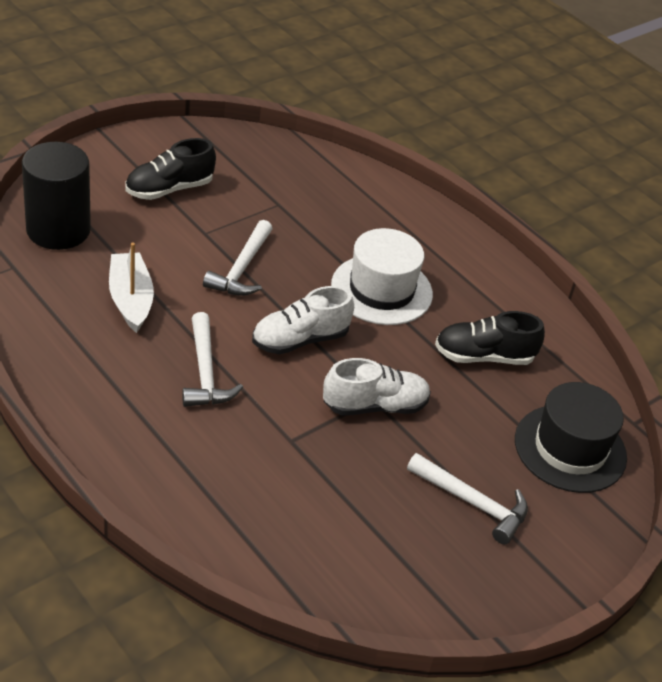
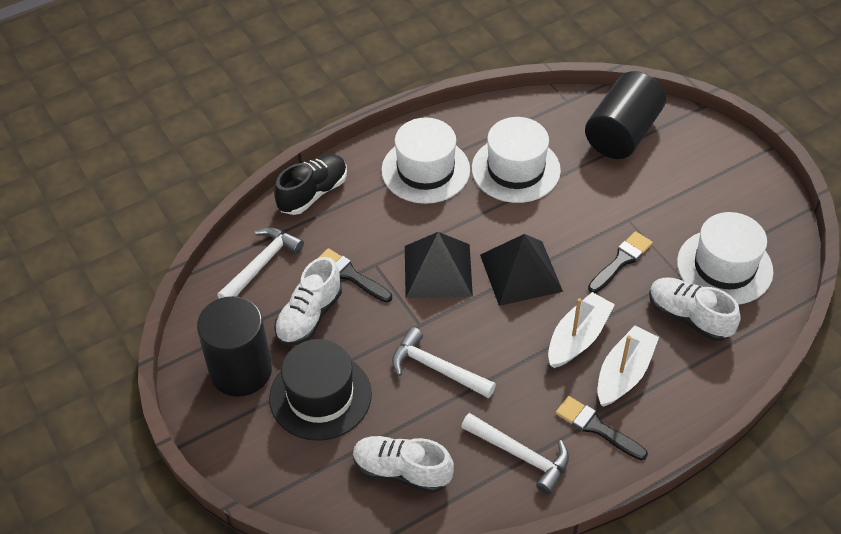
black brush: 0 -> 3
black cylinder: 1 -> 2
black pyramid: 0 -> 2
black shoe: 2 -> 1
white boat: 1 -> 2
white hat: 1 -> 3
white shoe: 2 -> 3

